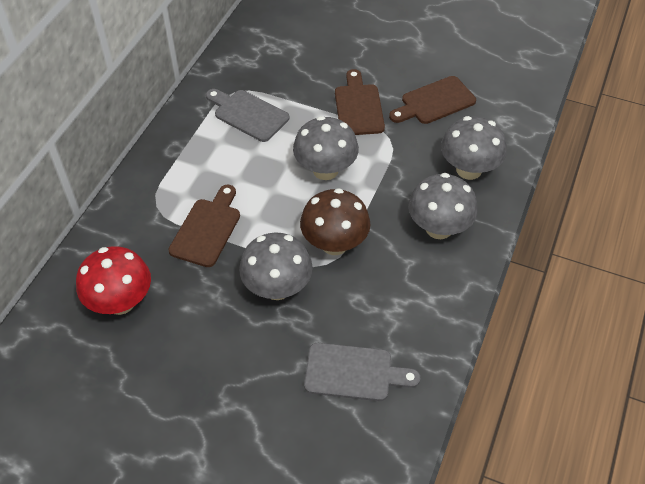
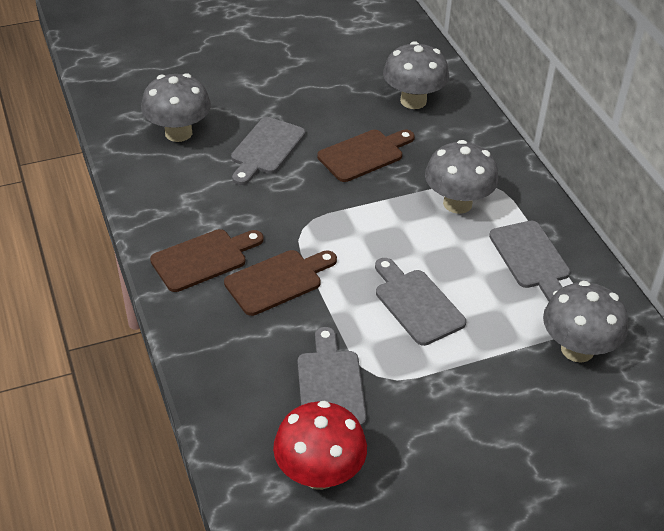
brown mushroom: 1 -> 0
grey cutting board: 2 -> 4

